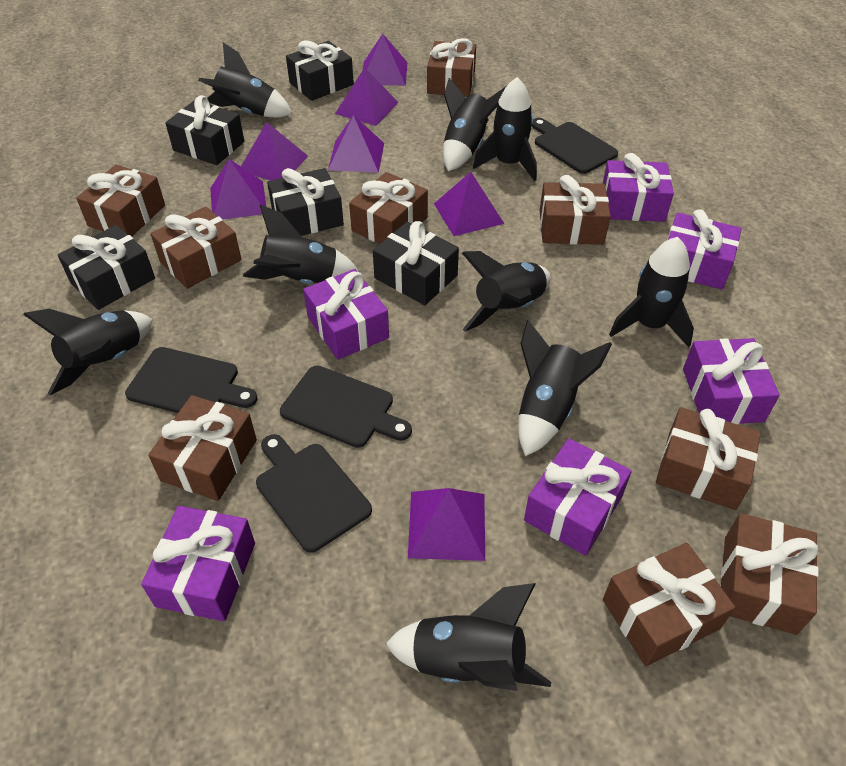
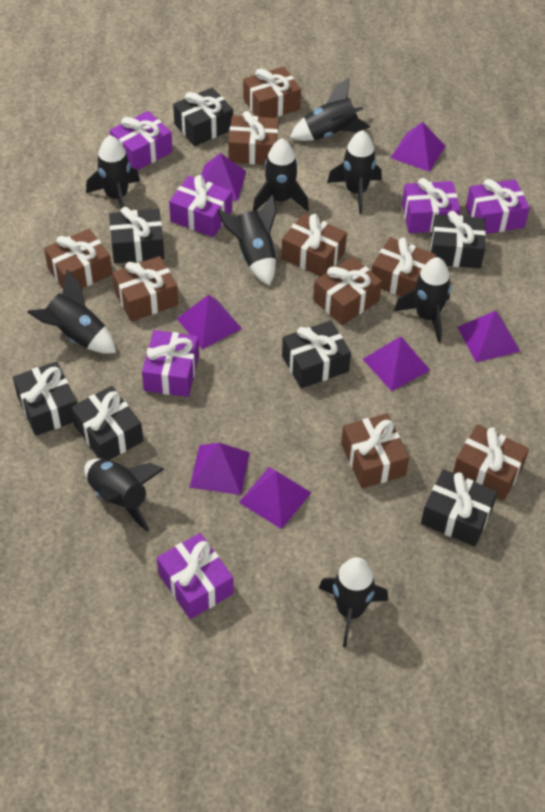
black cutting board: 4 -> 0
black gift: 5 -> 7

